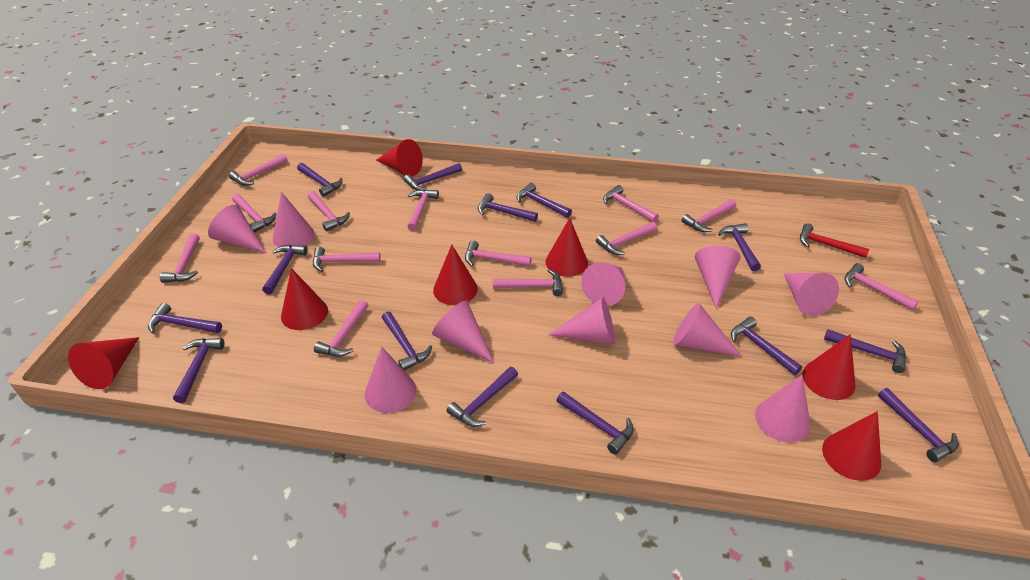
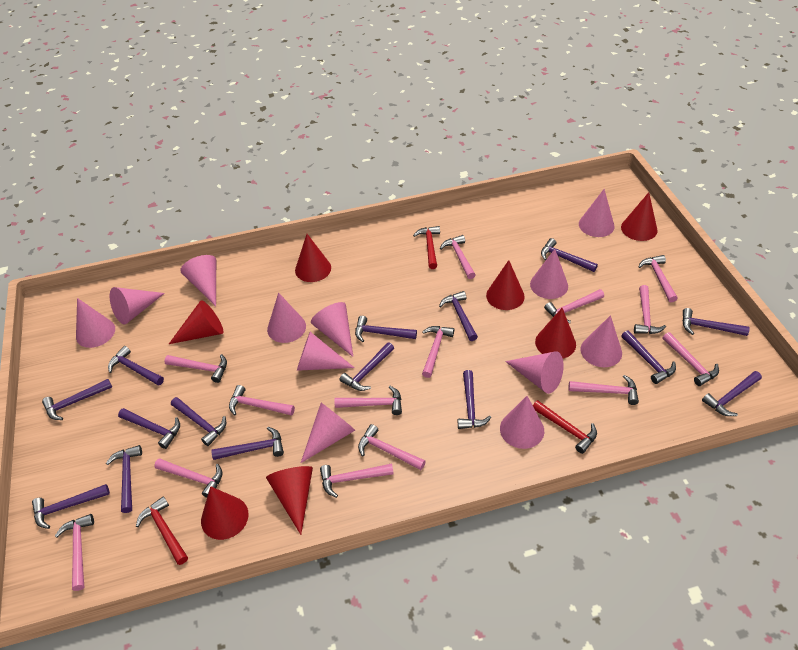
pink cone: 10 -> 12
pink hammer: 13 -> 14
purple hammer: 14 -> 15
red hammer: 1 -> 3

